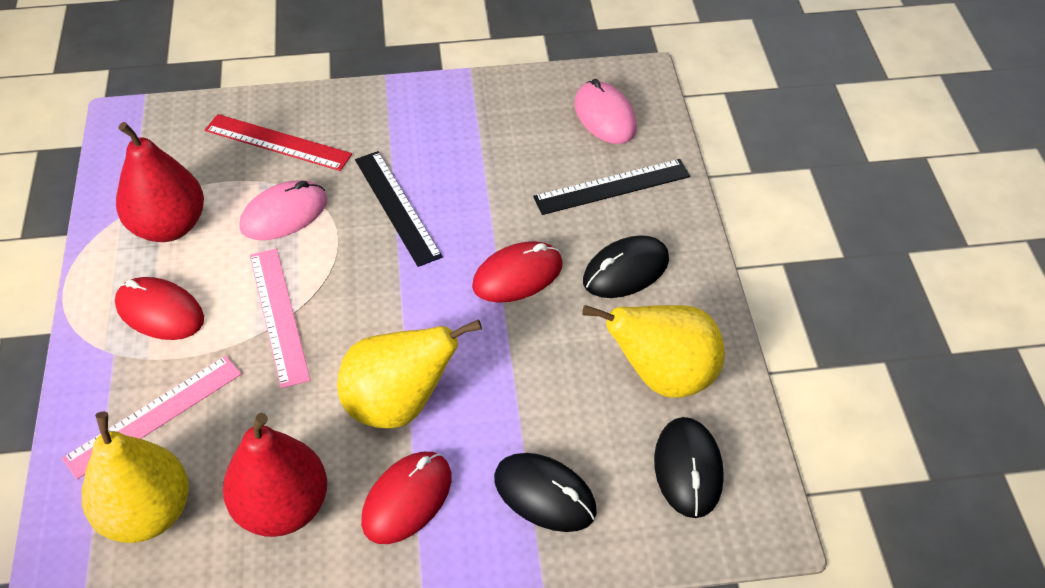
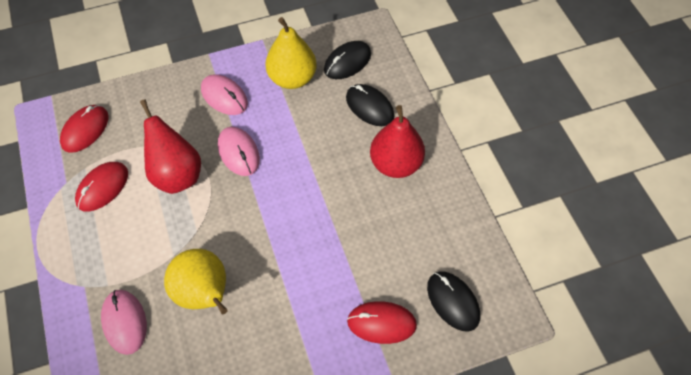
black ruler: 2 -> 0
pink mouse: 2 -> 3
pink ruler: 2 -> 0
red ruler: 1 -> 0
yellow pear: 3 -> 2

